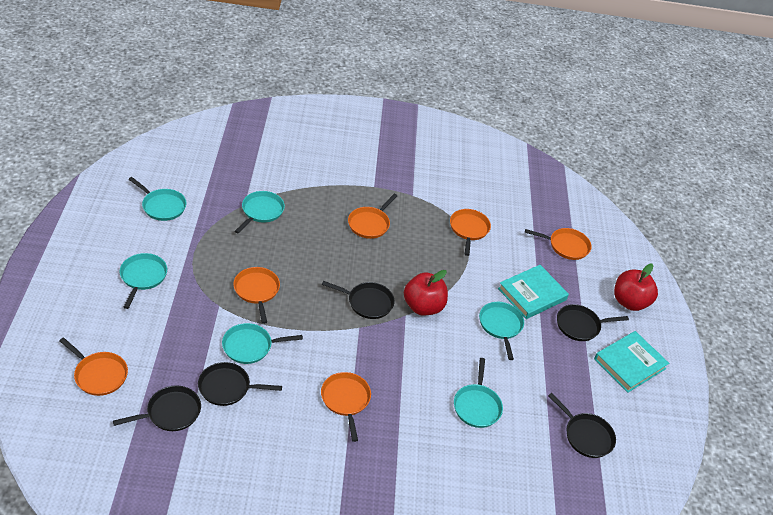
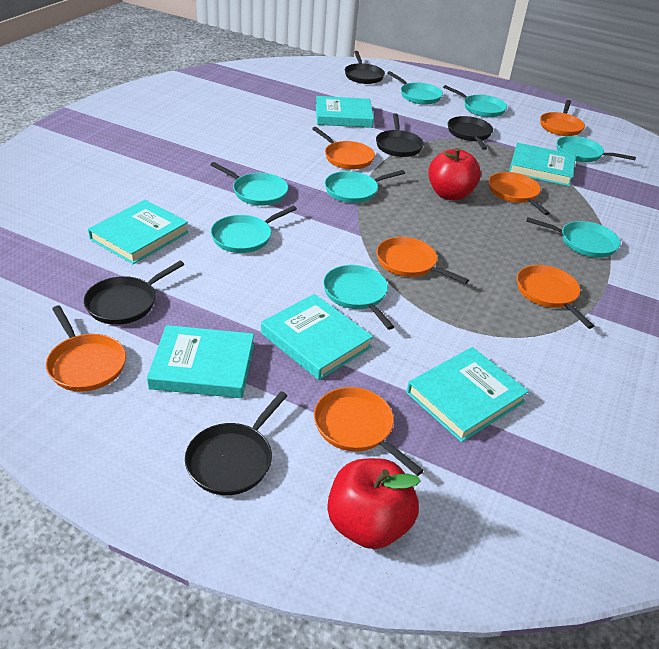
orange pan: 6 -> 7
turquoise book: 2 -> 6
turquoise pan: 6 -> 8

